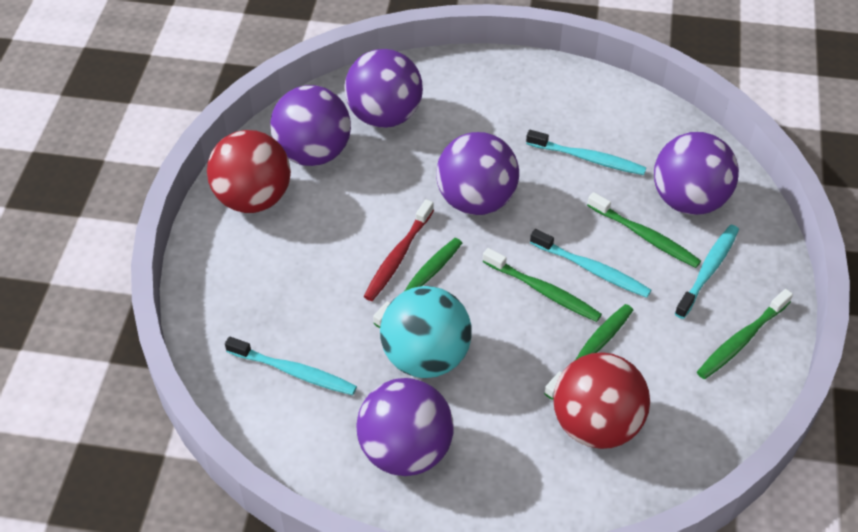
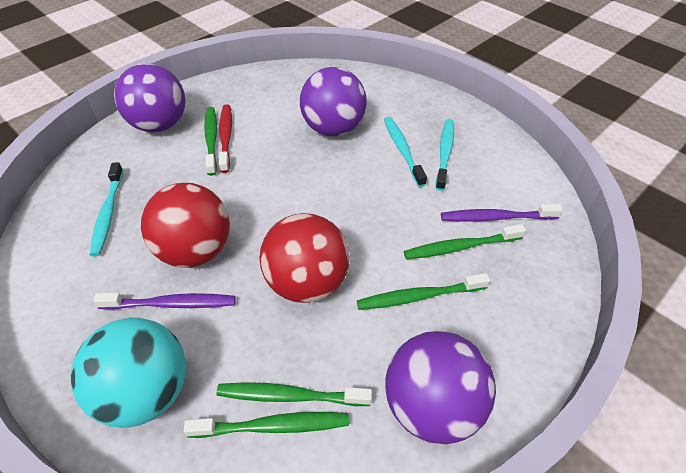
purple ball: 5 -> 3
purple toothbrush: 0 -> 2
turquoise toothbrush: 4 -> 3

